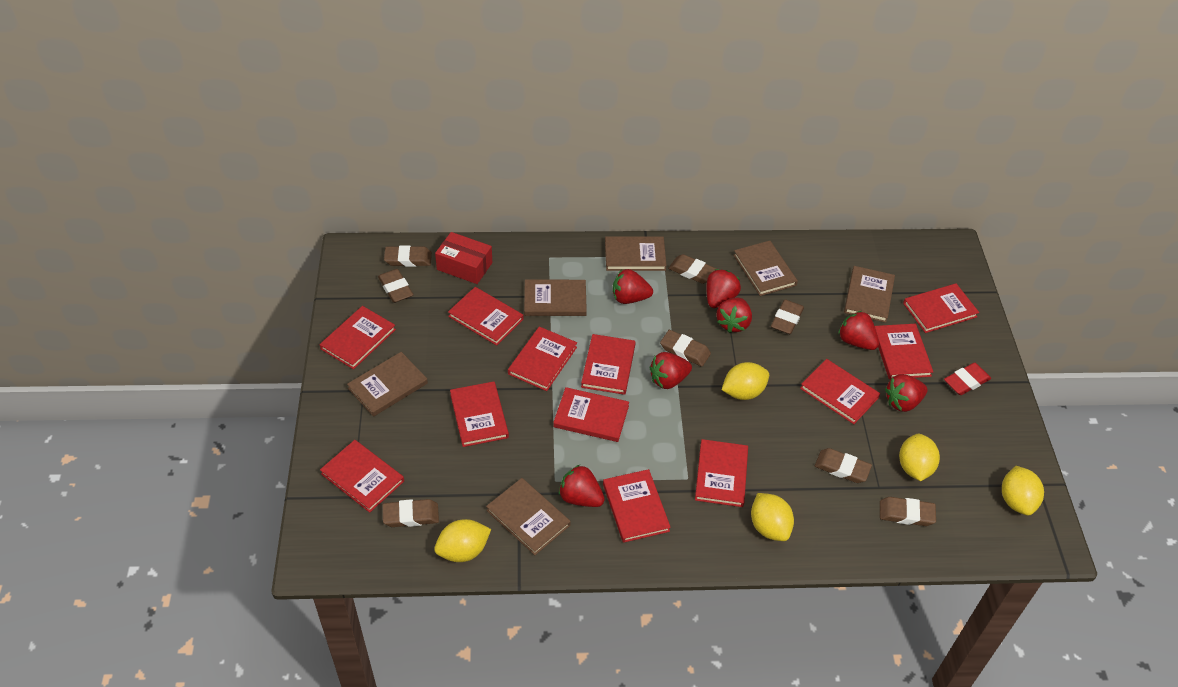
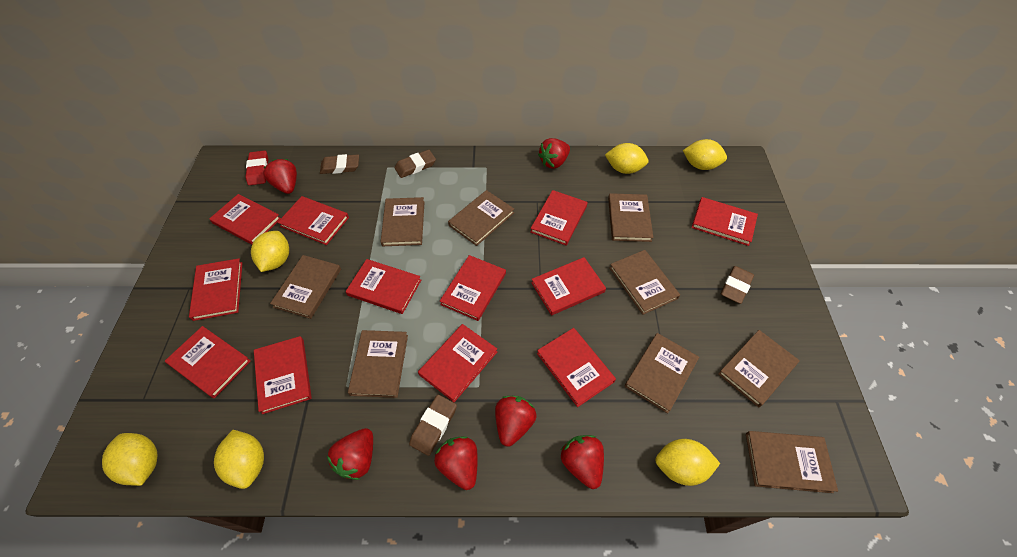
brown book: 6 -> 9
brown eraser: 8 -> 4
red box: 1 -> 0
red strawberry: 7 -> 6
yellow lemon: 5 -> 6

